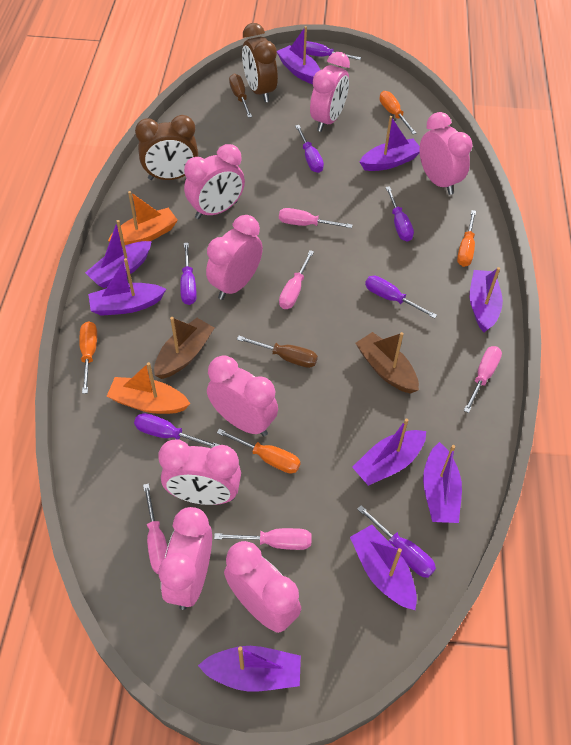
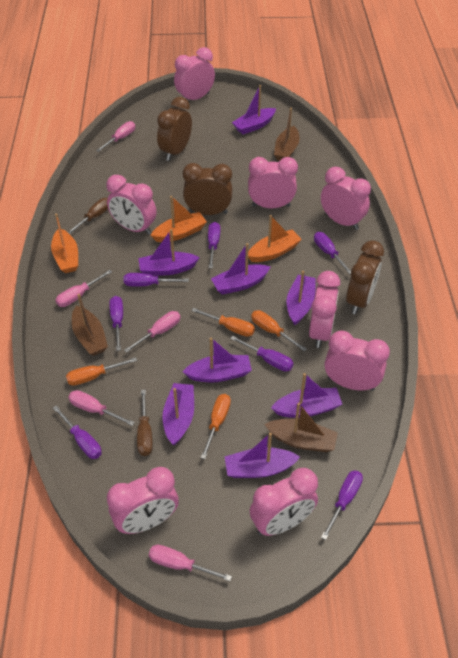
brown boat: 2 -> 3
brown clock: 2 -> 3
orange boat: 2 -> 3
purple boat: 9 -> 8

